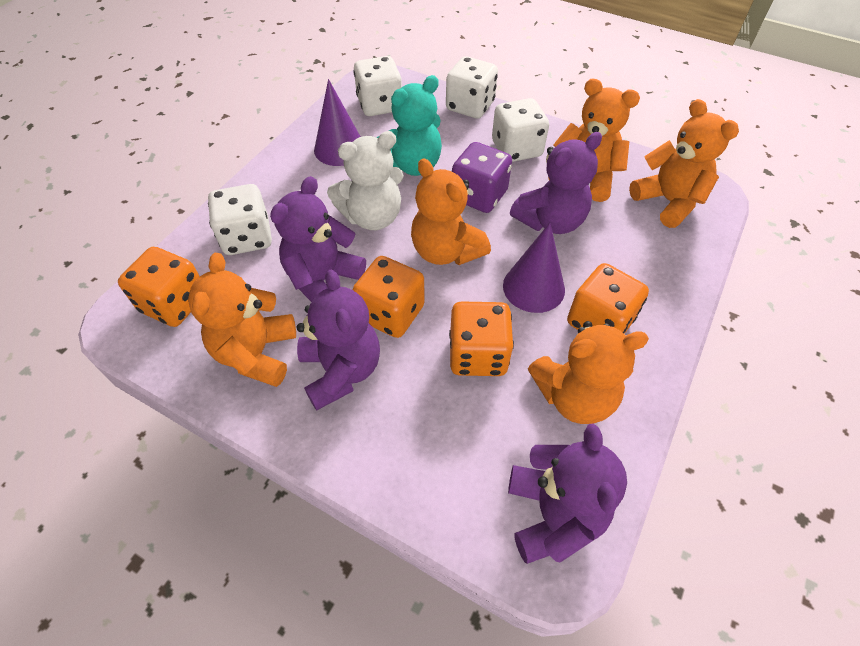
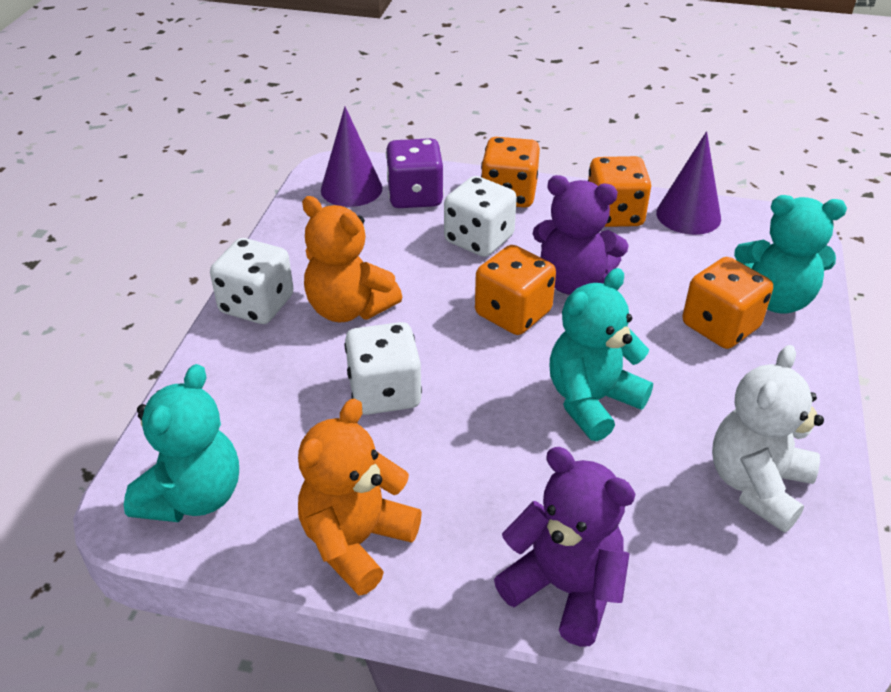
orange teddy bear: 5 -> 2
purple teddy bear: 4 -> 2
turquoise teddy bear: 1 -> 3
white dice: 4 -> 3

